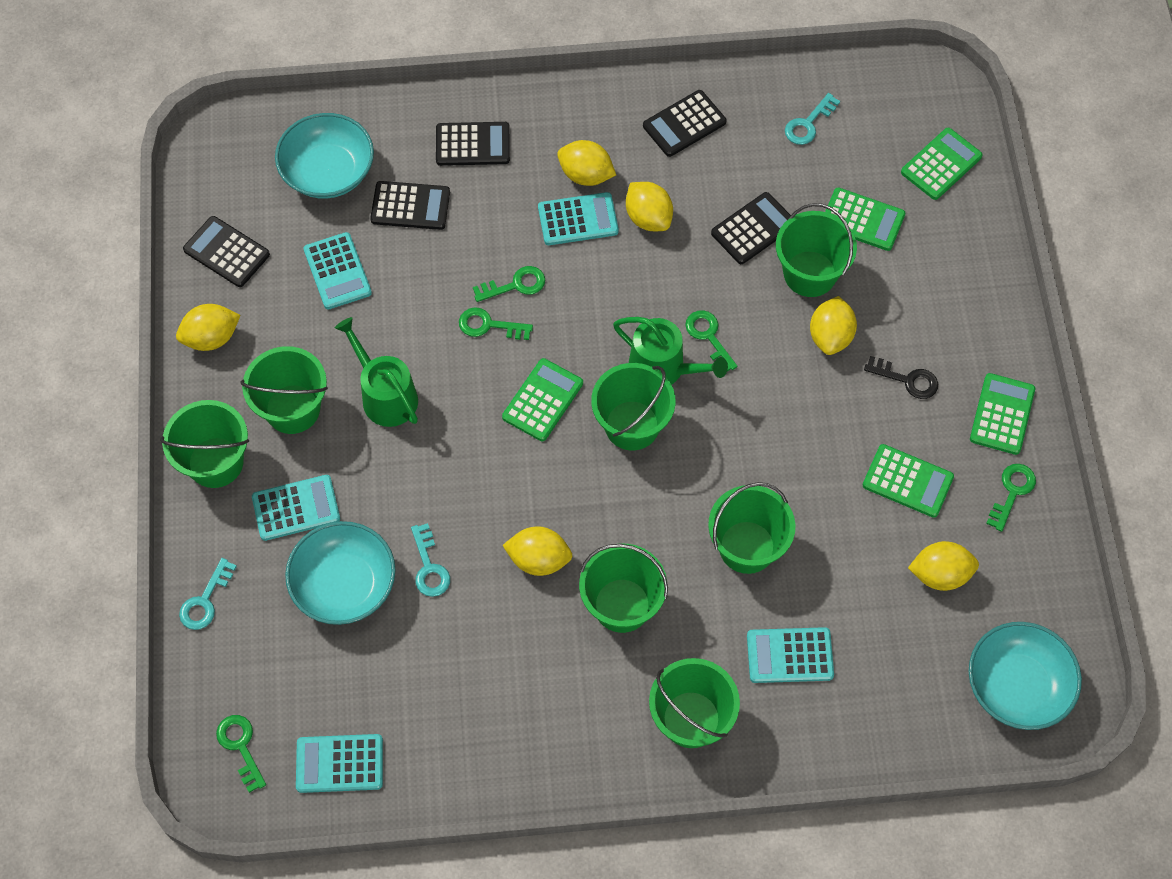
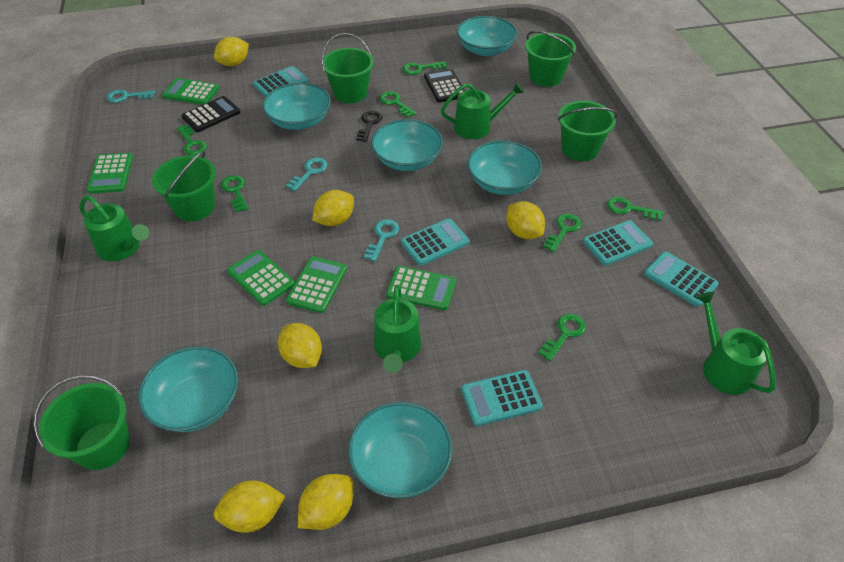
black calculator: 5 -> 2
green bucket: 7 -> 5
green key: 5 -> 7
green watering can: 2 -> 4
turquoise bowl: 3 -> 6

